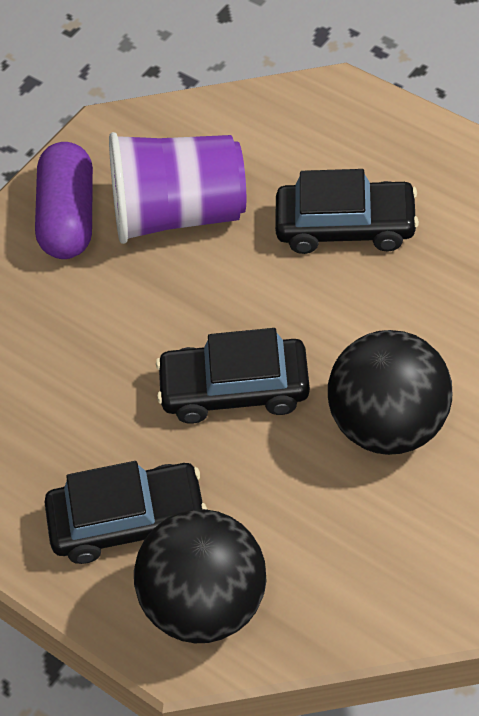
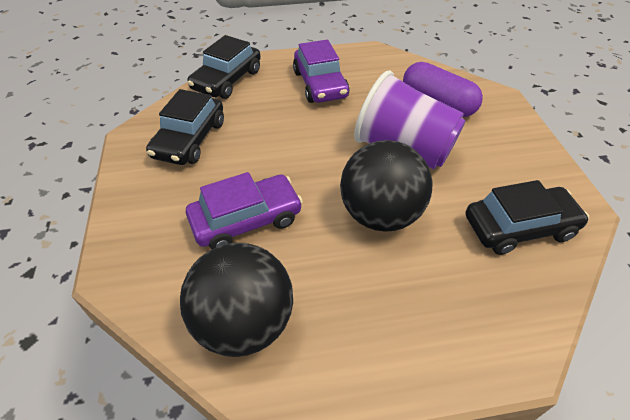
purple car: 0 -> 2

